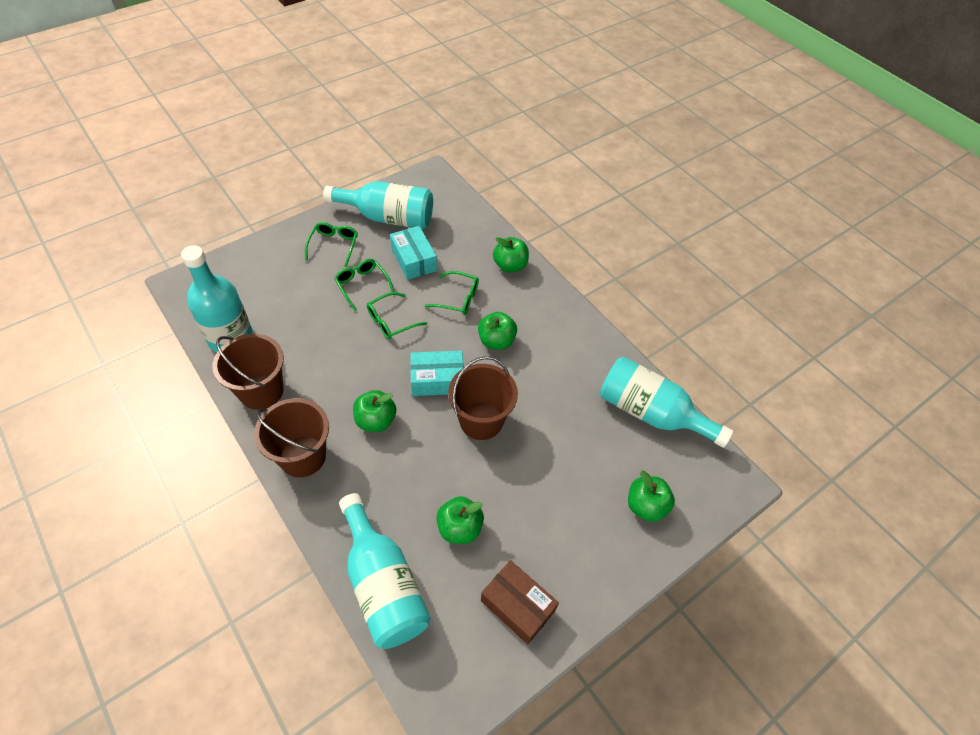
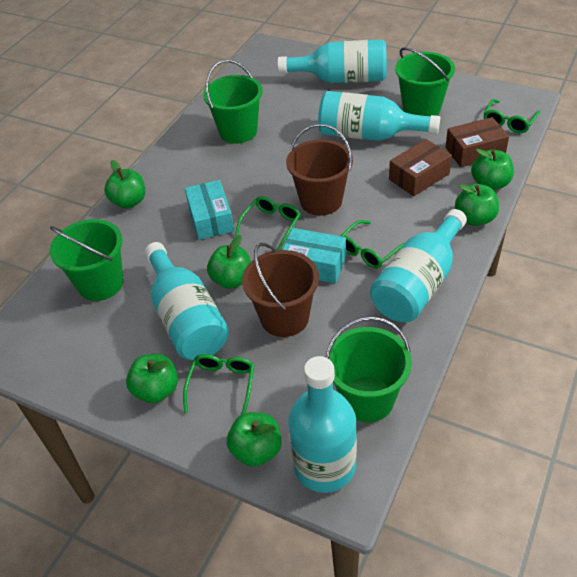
brown box: 1 -> 2
brown bucket: 3 -> 2
green apple: 5 -> 6
green bucket: 0 -> 4
turquoise bottle: 4 -> 5

